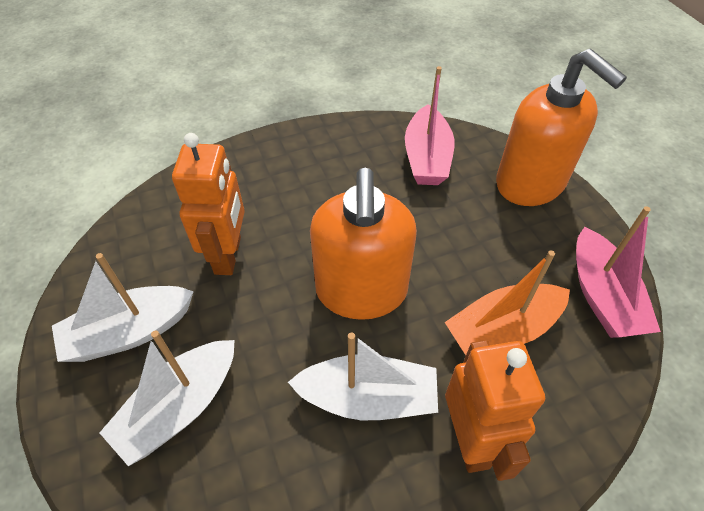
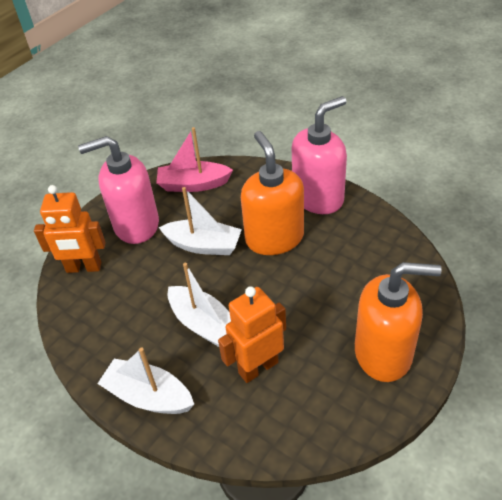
orange boat: 1 -> 0
pink boat: 2 -> 1
pink soap dispenser: 0 -> 2

